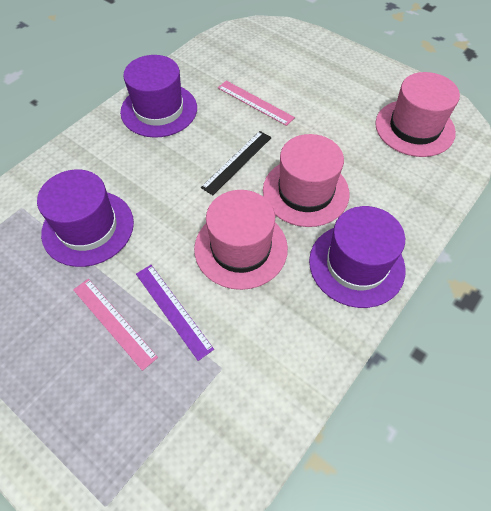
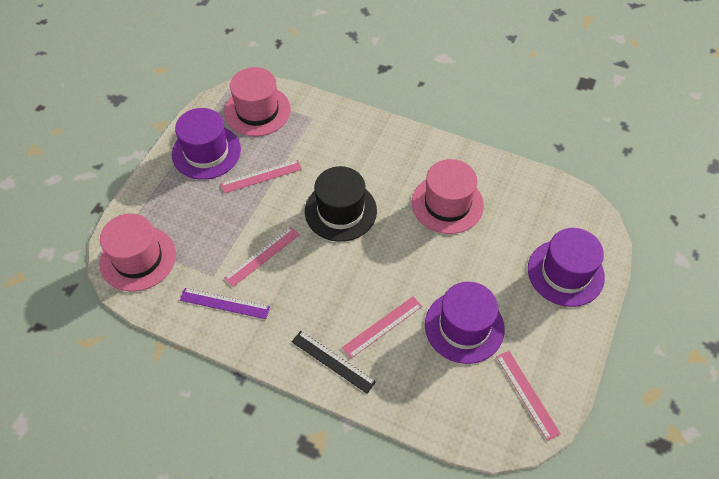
black hat: 0 -> 1
pink ruler: 2 -> 4

